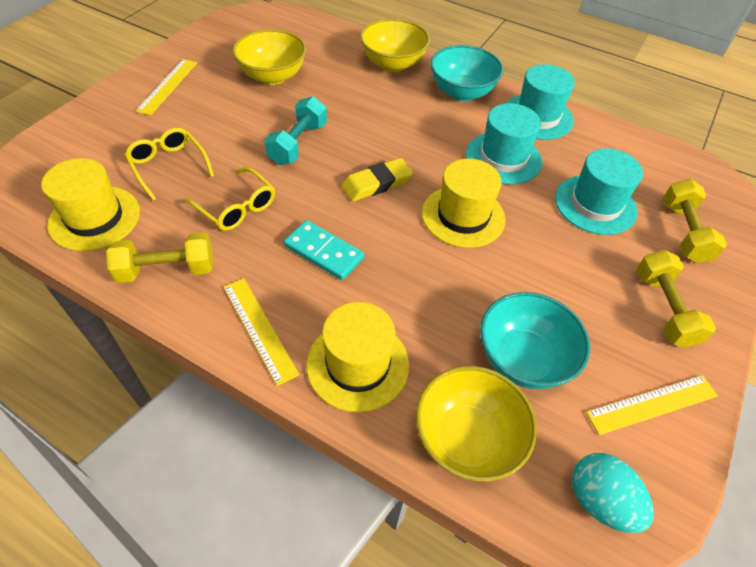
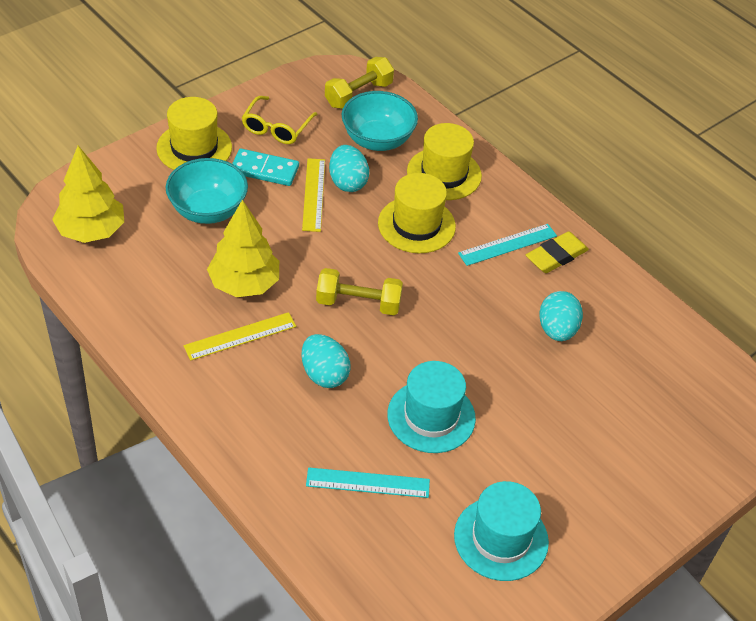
turquoise dumbbell: 1 -> 0
turquoise egg: 1 -> 3
turquoise hat: 3 -> 2
turquoise ruler: 0 -> 2
yellow bowl: 3 -> 0
yellow dumbbell: 3 -> 2
yellow glasses: 2 -> 1
yellow ruler: 3 -> 2
yellow tree: 0 -> 2

